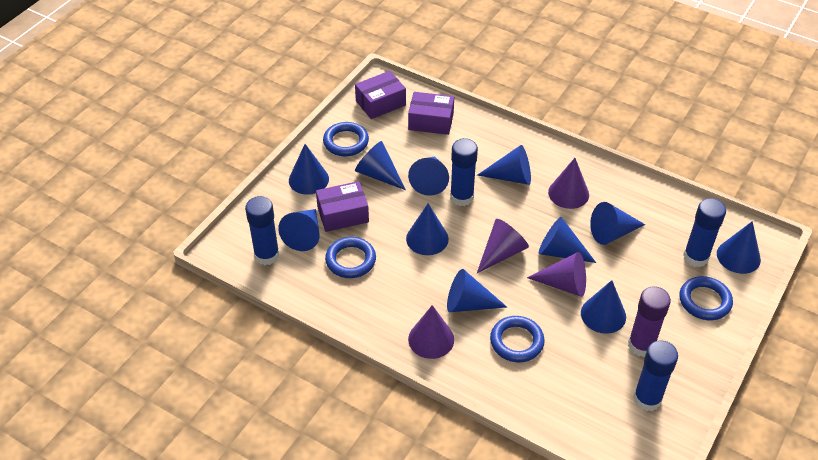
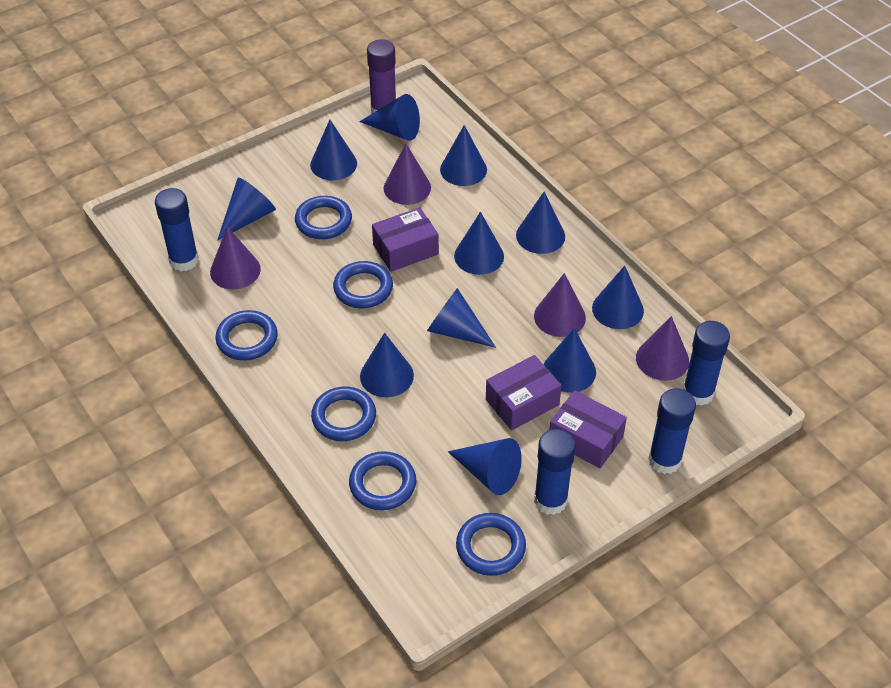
blue ring: 4 -> 6

